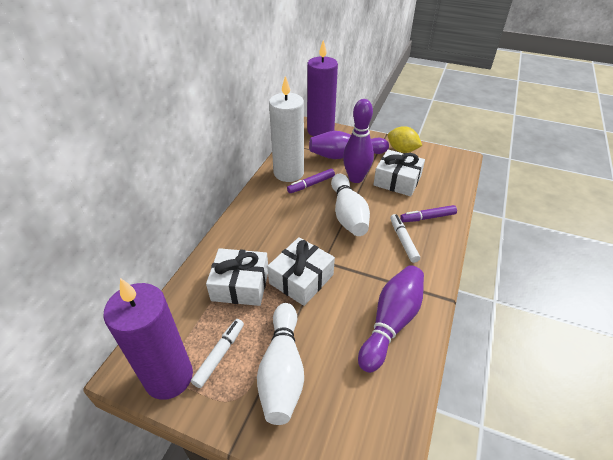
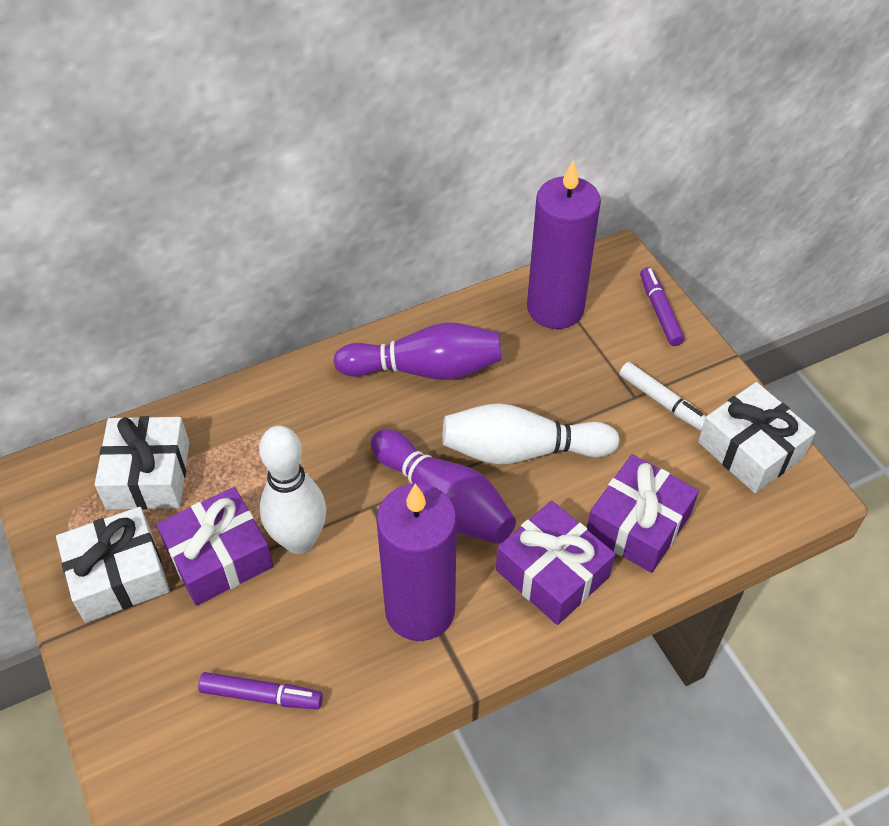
purple bowling pin: 3 -> 2
purple gift: 0 -> 3
white candle: 1 -> 0
white marker: 2 -> 1
yellow lemon: 1 -> 0

